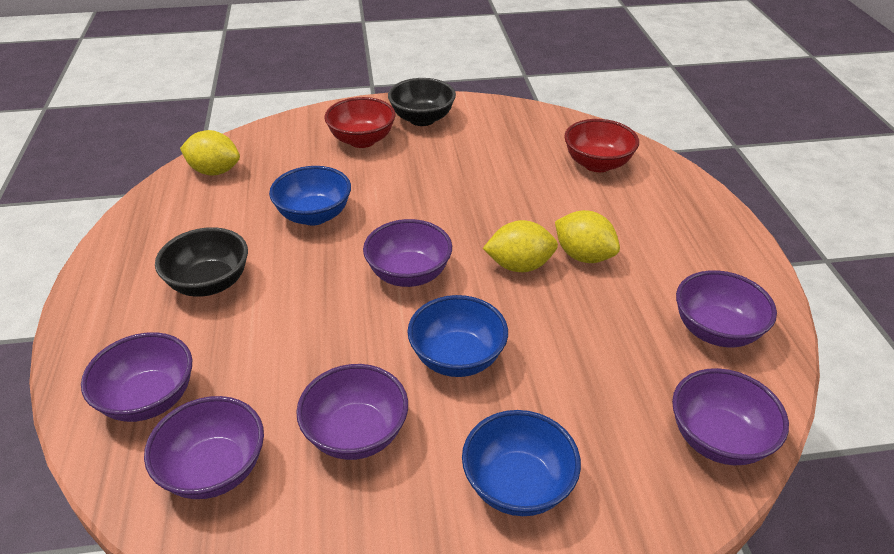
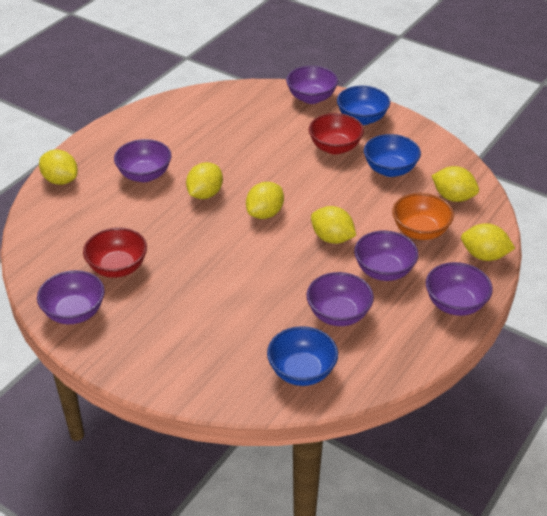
black bowl: 2 -> 0
orange bowl: 0 -> 1
yellow lemon: 3 -> 6

